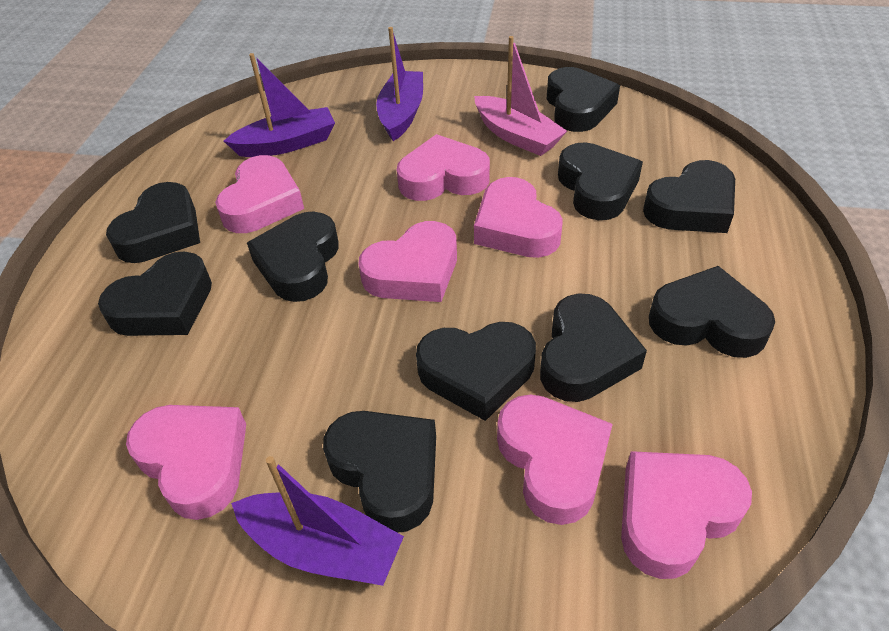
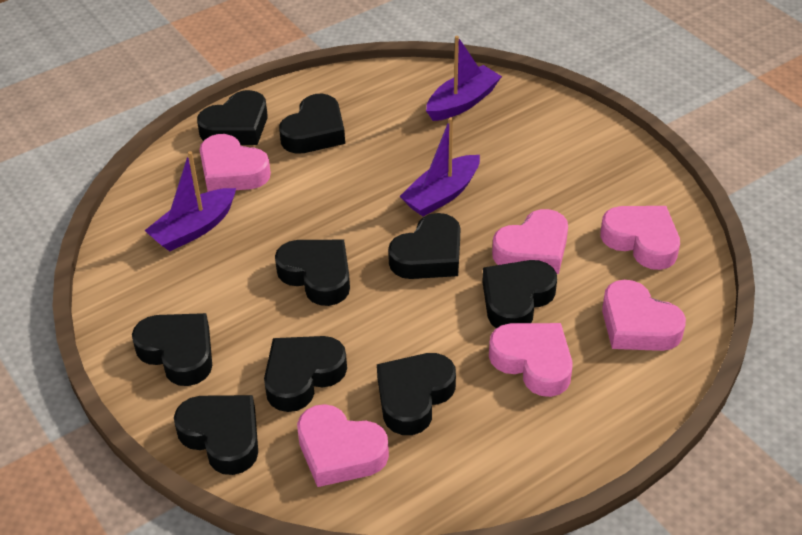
black heart: 10 -> 9
pink boat: 1 -> 0
pink heart: 7 -> 6

